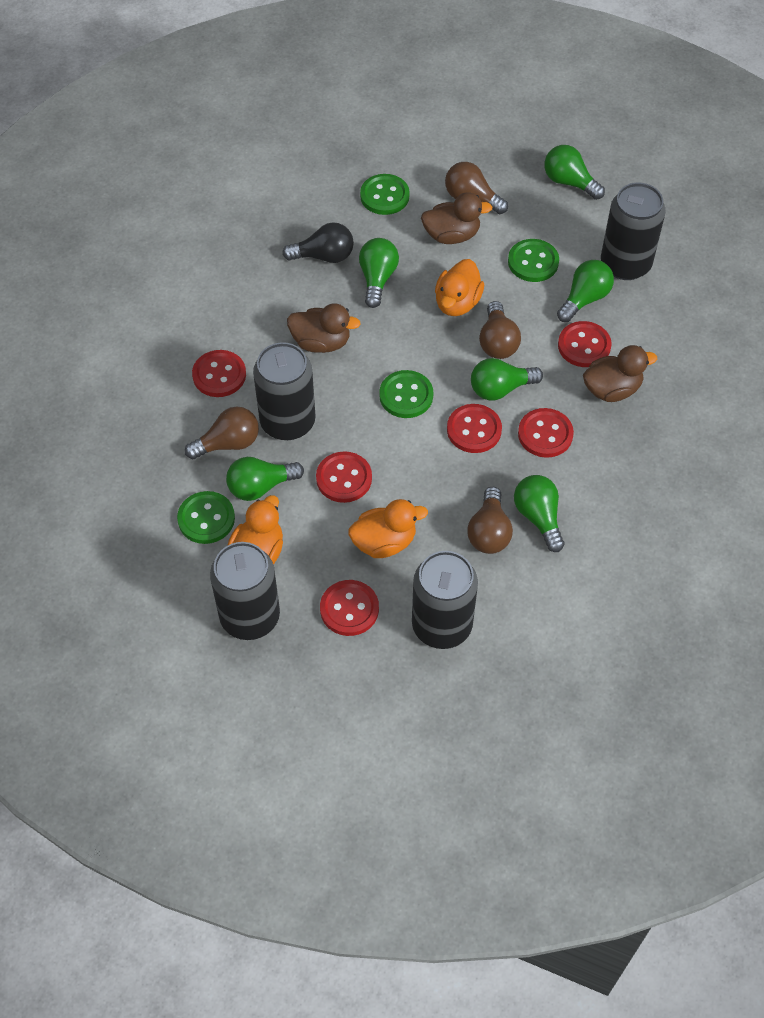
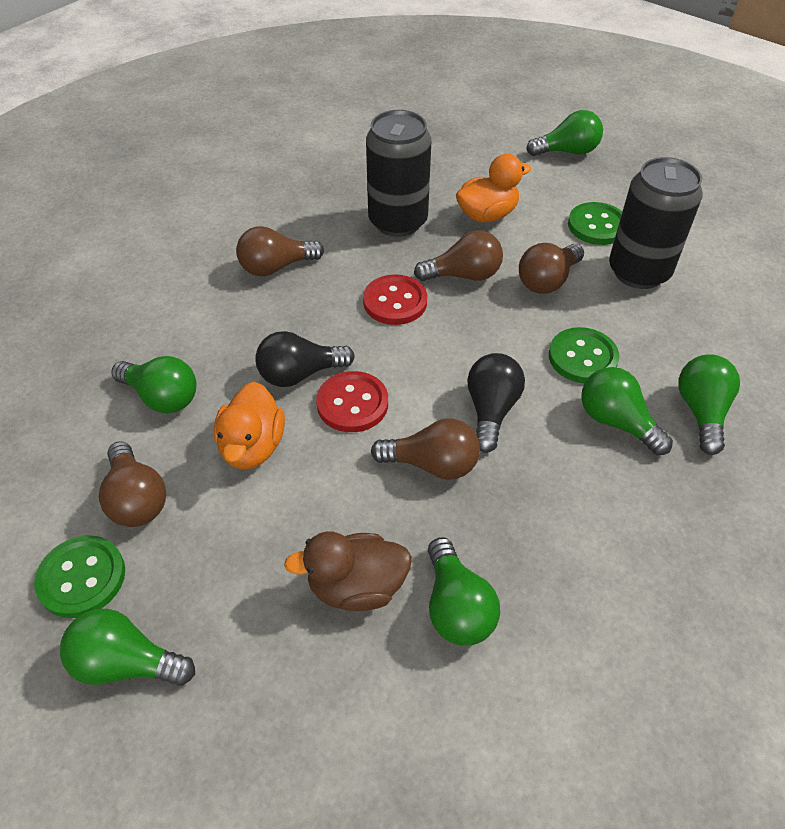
black can: 4 -> 2
black light bulb: 1 -> 2
brown duck: 3 -> 1
brown light bulb: 4 -> 5
green button: 4 -> 3
orange duck: 3 -> 2
red button: 6 -> 2

